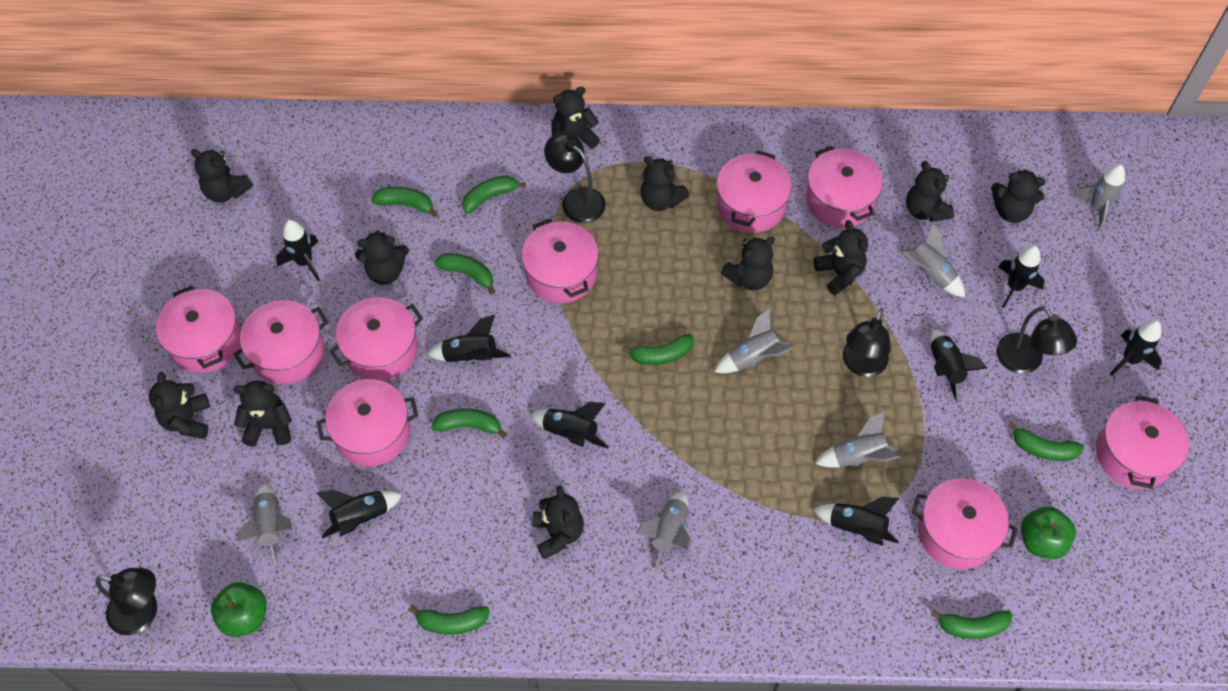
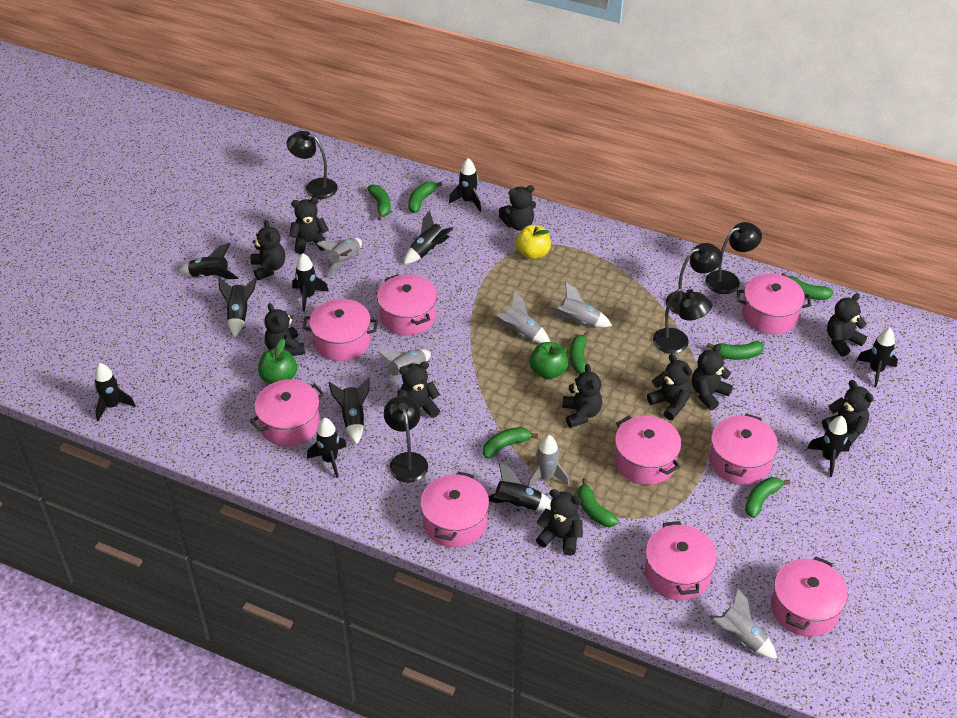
black lamp: 4 -> 5
black rocket: 8 -> 11
yellow apple: 0 -> 1

